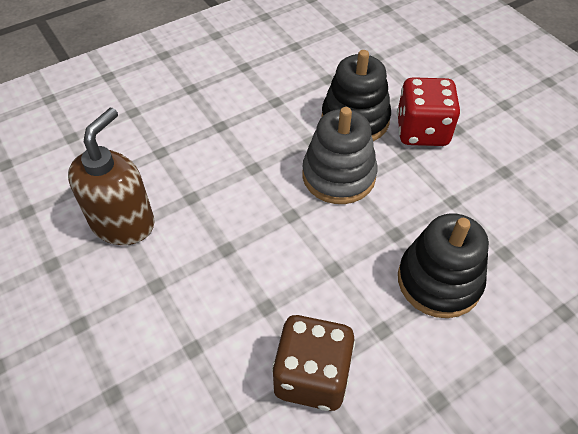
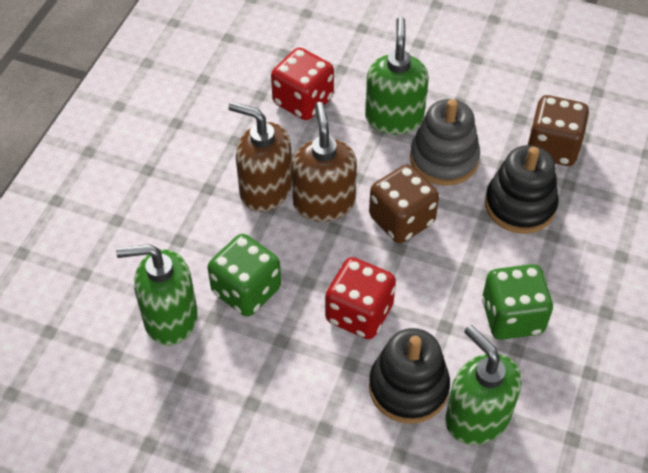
brown dice: 1 -> 2
brown soap dispenser: 1 -> 2
green dice: 0 -> 2
green soap dispenser: 0 -> 3
red dice: 1 -> 2

